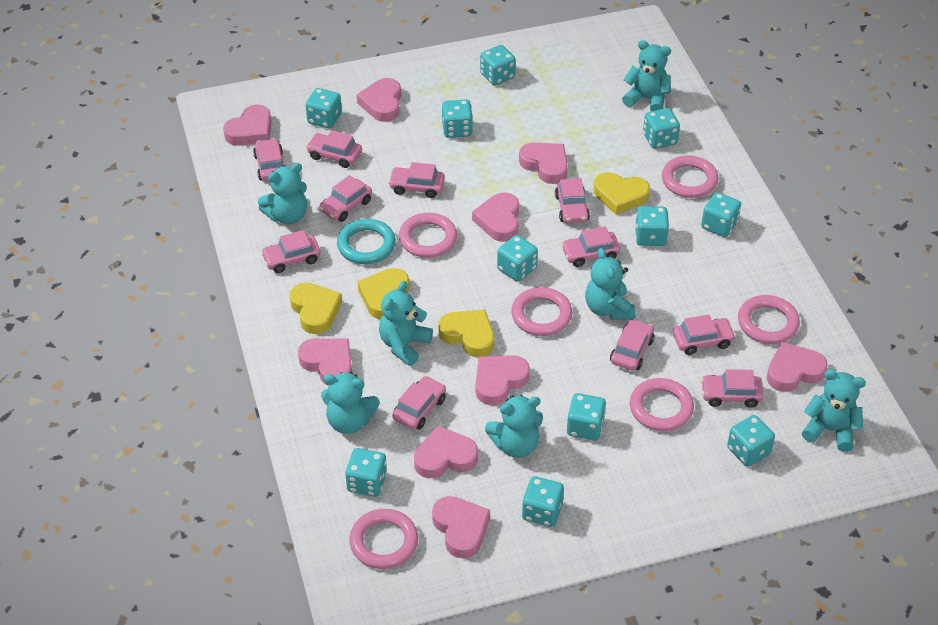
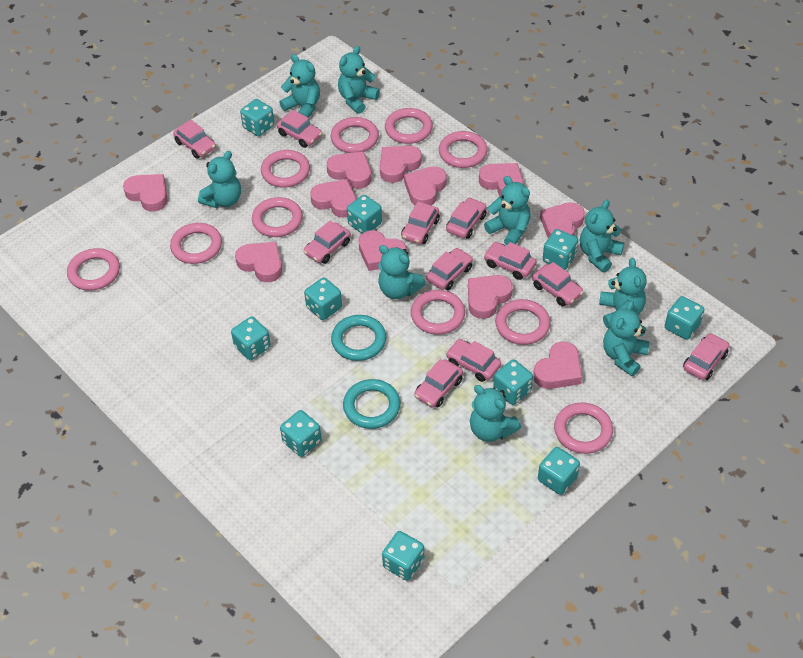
pink heart: 9 -> 11
pink ring: 6 -> 10
turquoise dice: 11 -> 10
turquoise ring: 1 -> 2
turquoise teddy bear: 7 -> 9
yellow heart: 4 -> 0

